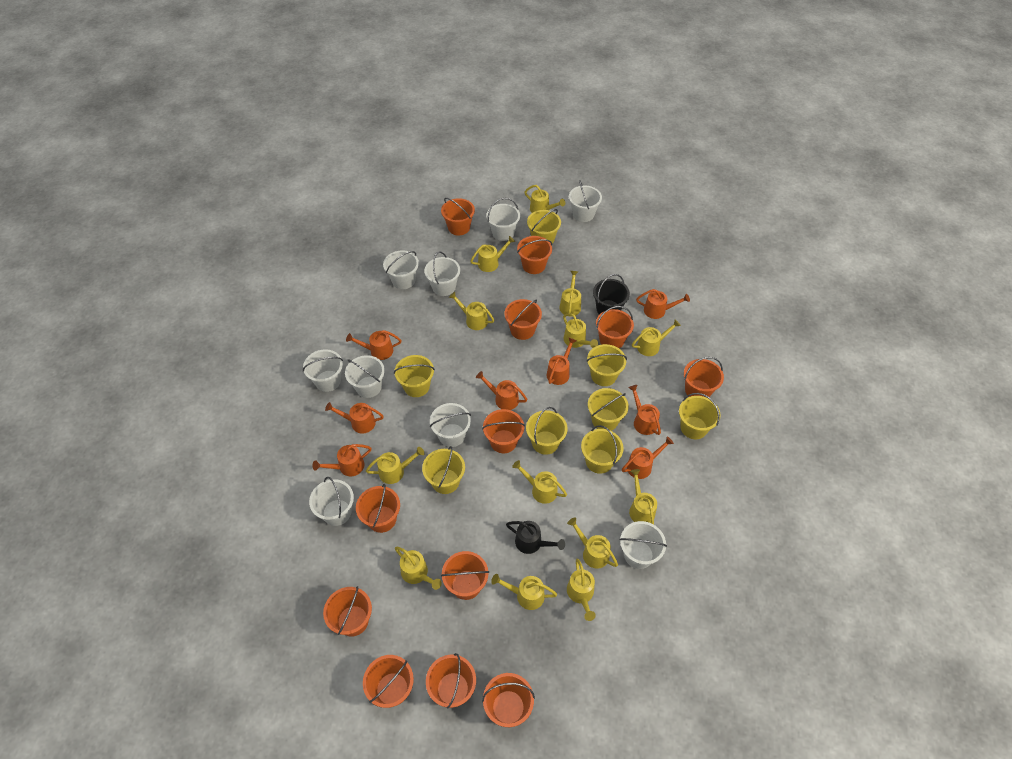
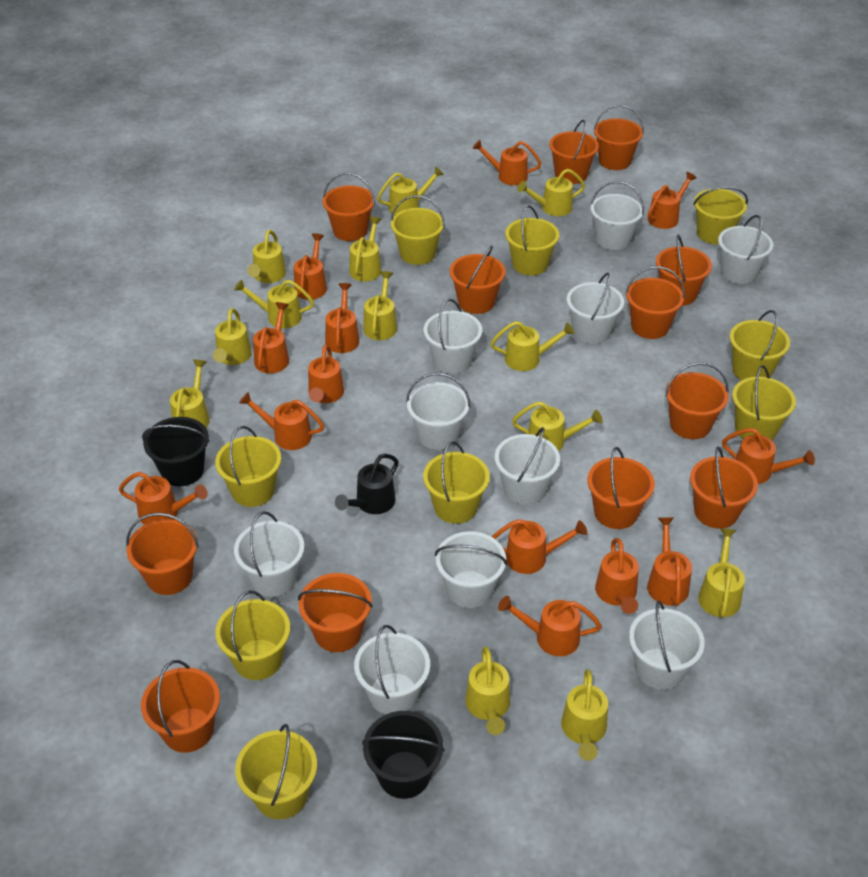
black bucket: 1 -> 2
orange watering can: 8 -> 13
white bucket: 9 -> 10
yellow bucket: 8 -> 9

